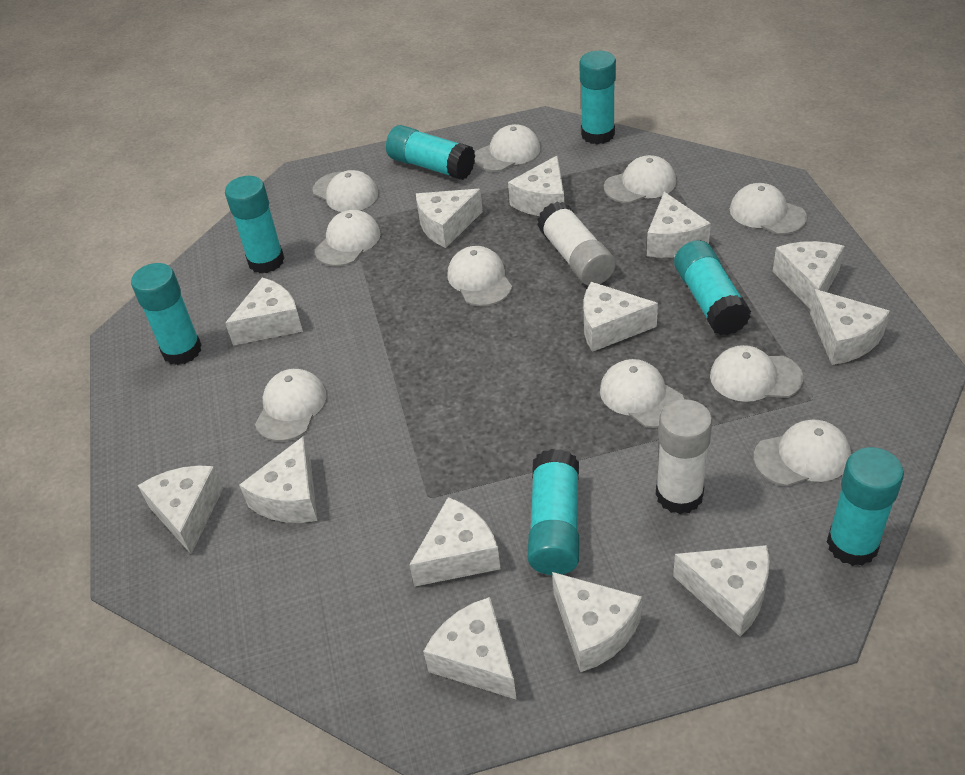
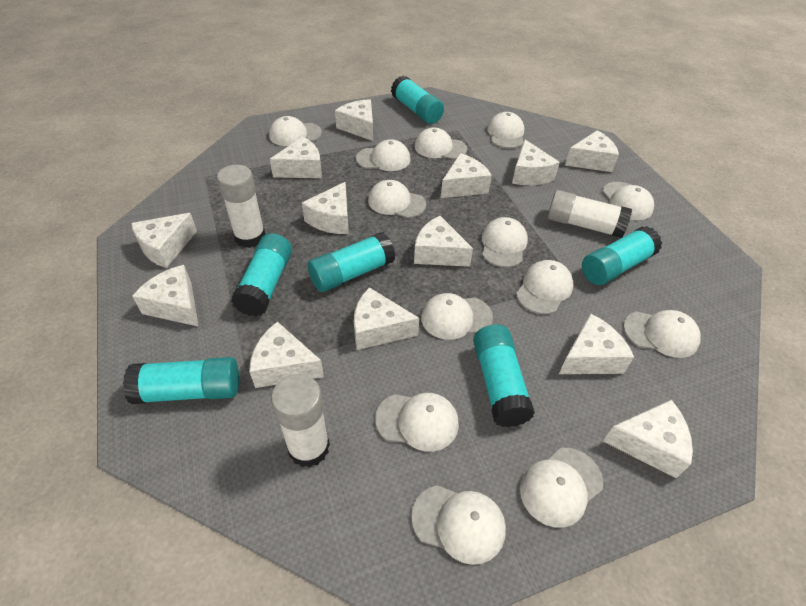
turquoise glue stick: 7 -> 6
white cap: 10 -> 13
white glue stick: 2 -> 3

